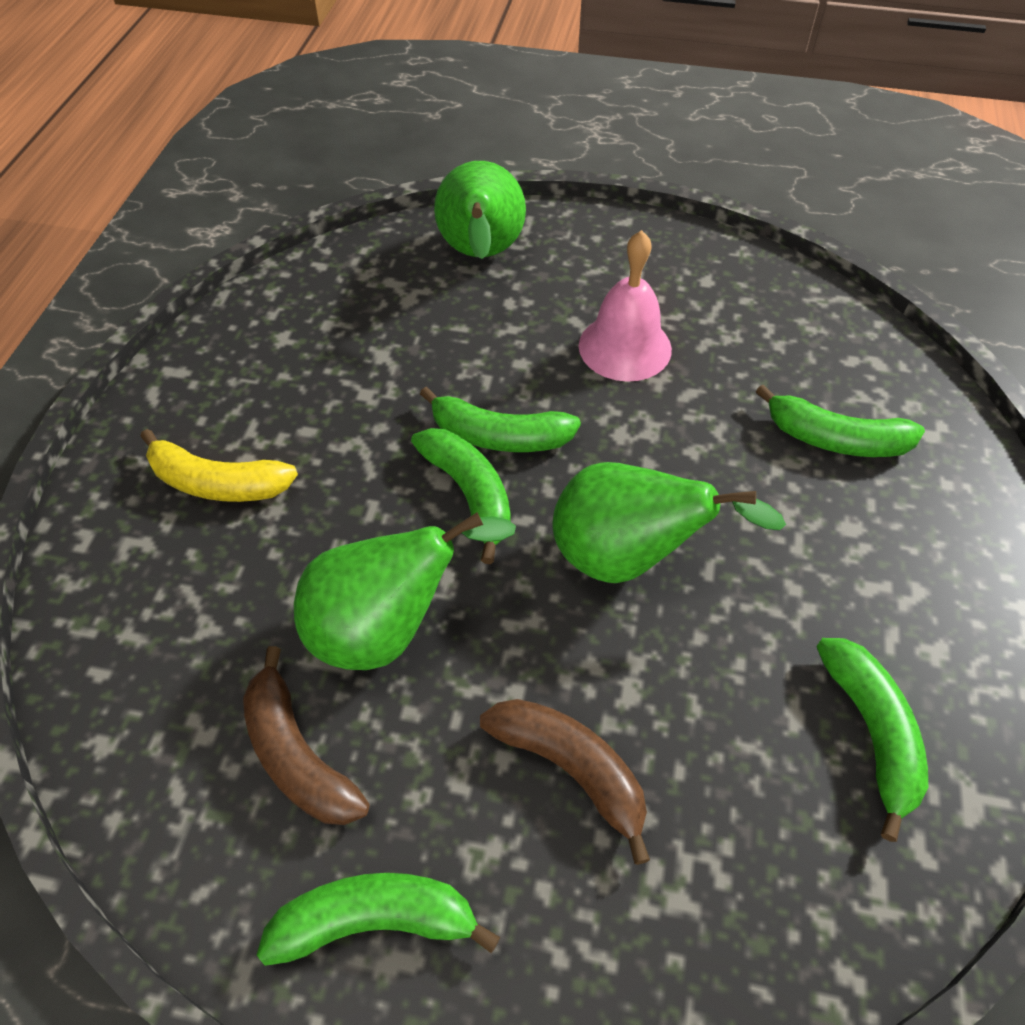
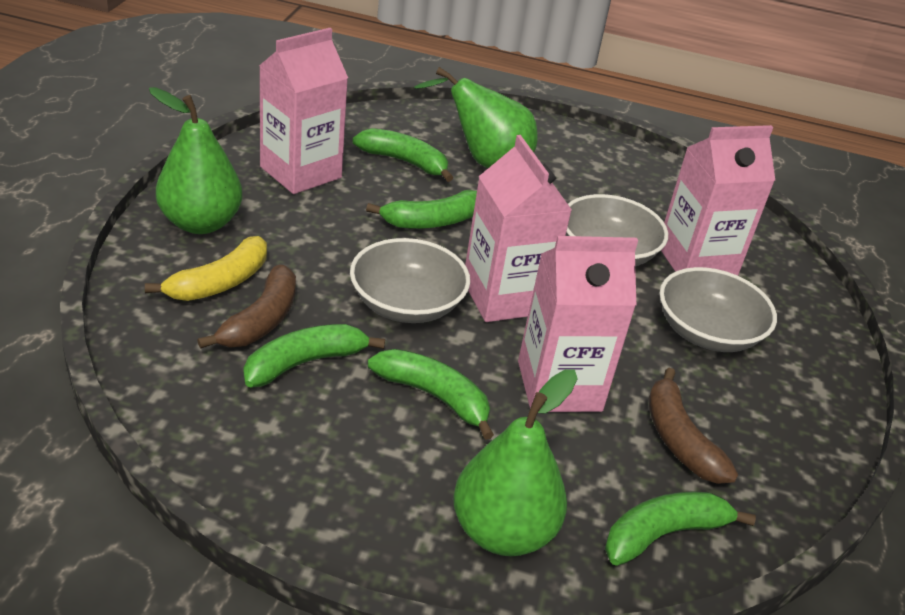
grey bowl: 0 -> 3
pink bell: 1 -> 0
pink carton: 0 -> 4

